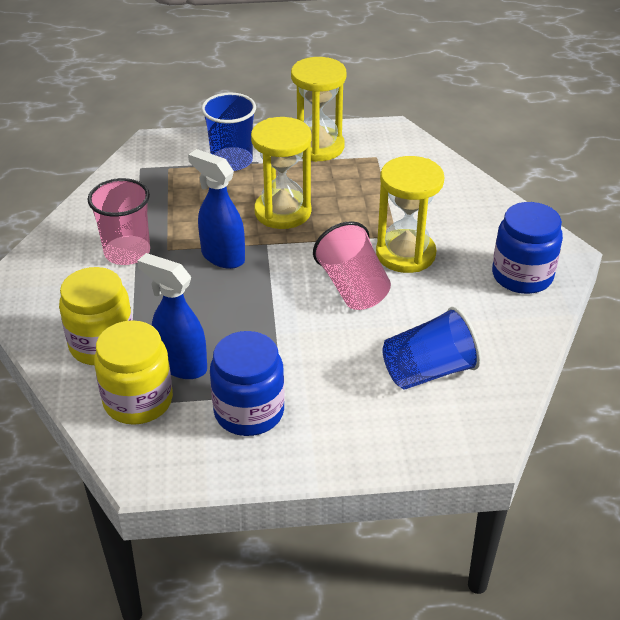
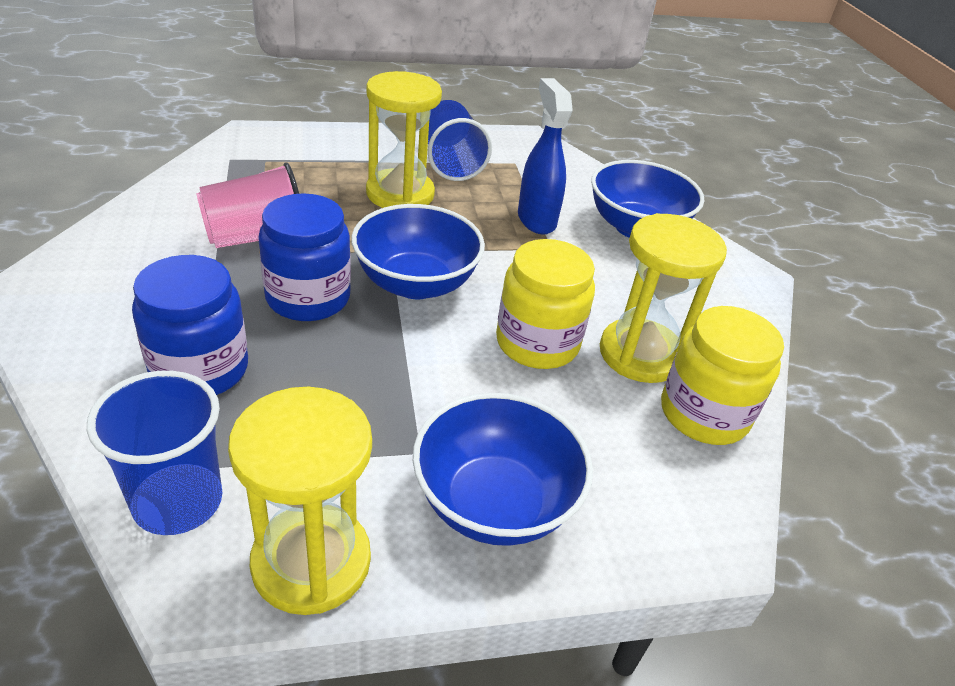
blue bowl: 0 -> 3
blue spray bottle: 2 -> 1
pink cup: 2 -> 1

